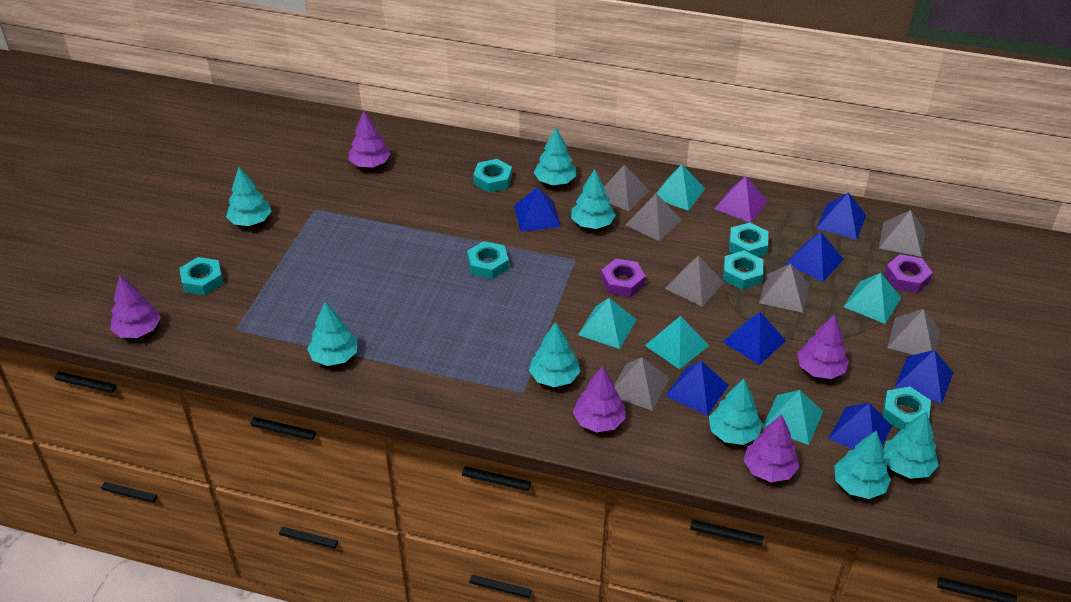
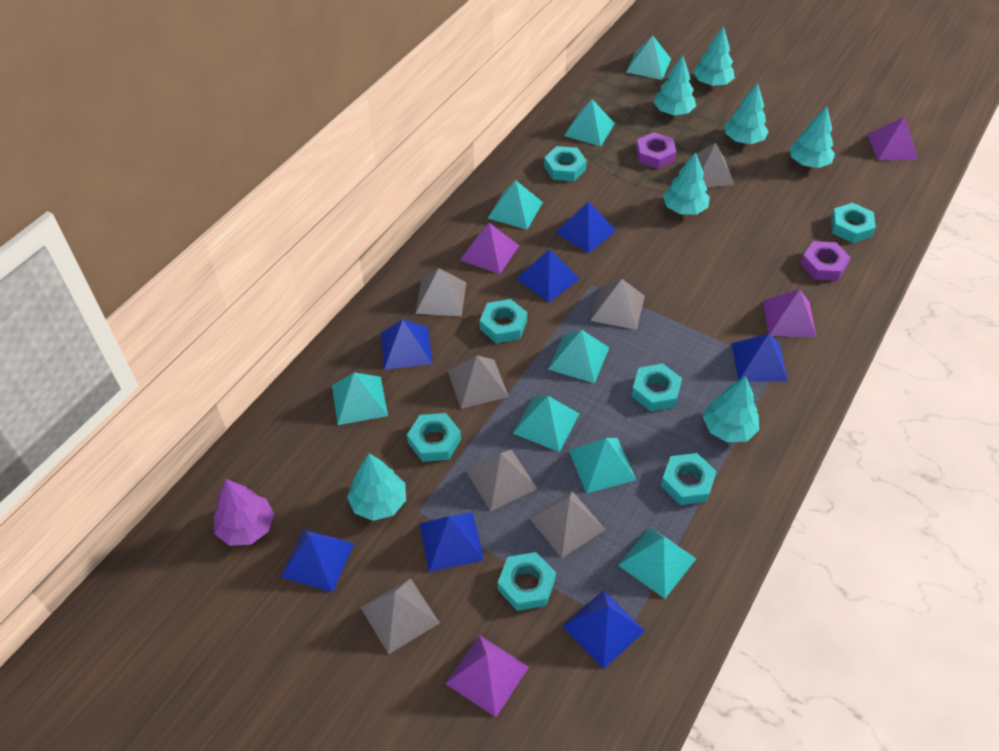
purple pyramid: 1 -> 4
purple tree: 5 -> 1
turquoise nut: 6 -> 7
turquoise pyramid: 5 -> 8
turquoise tree: 8 -> 7

